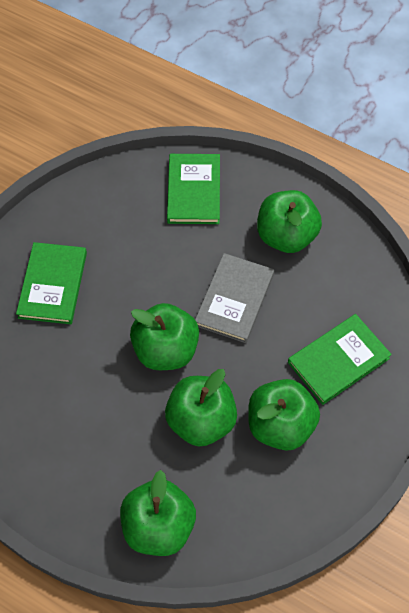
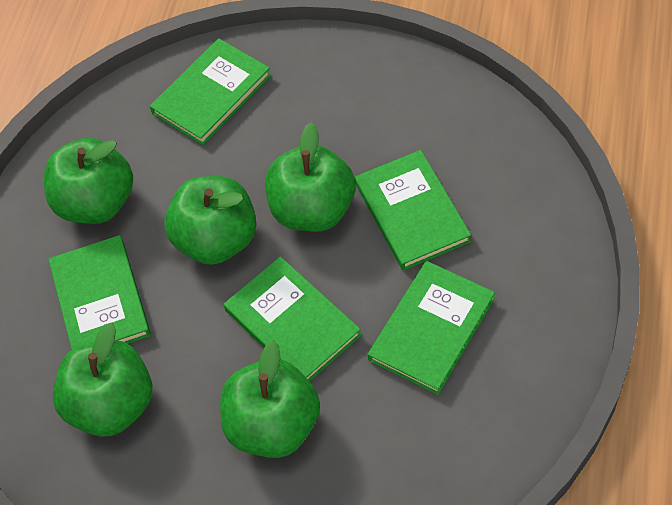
green book: 3 -> 5
grey book: 1 -> 0

